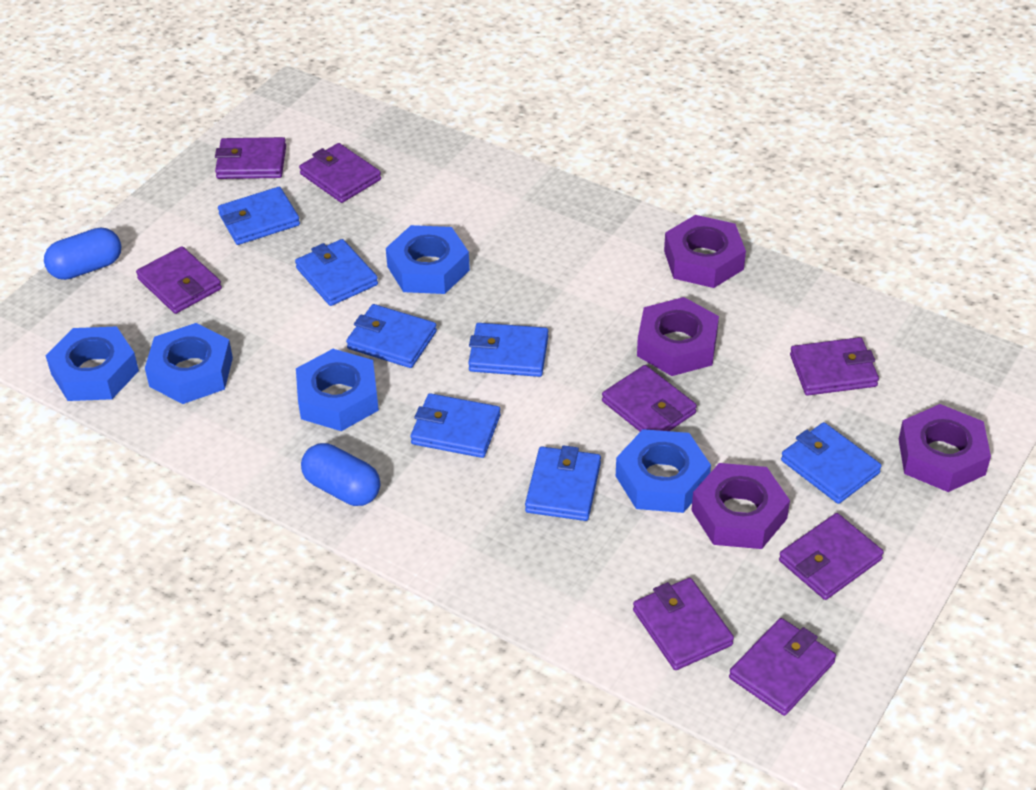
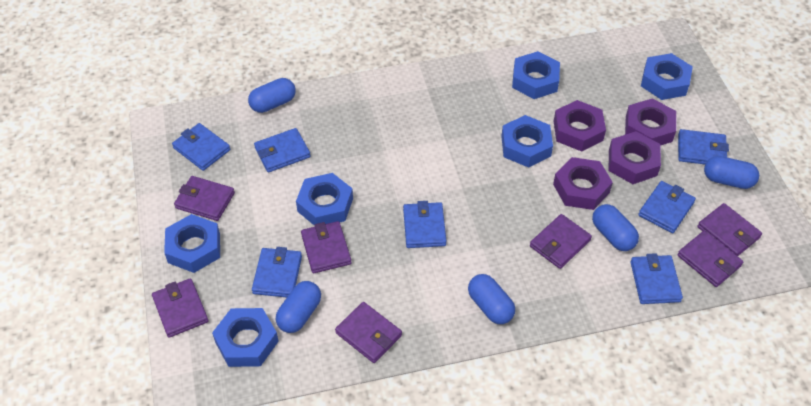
blue capsule: 2 -> 5
blue nut: 5 -> 6
purple wallet: 8 -> 7

